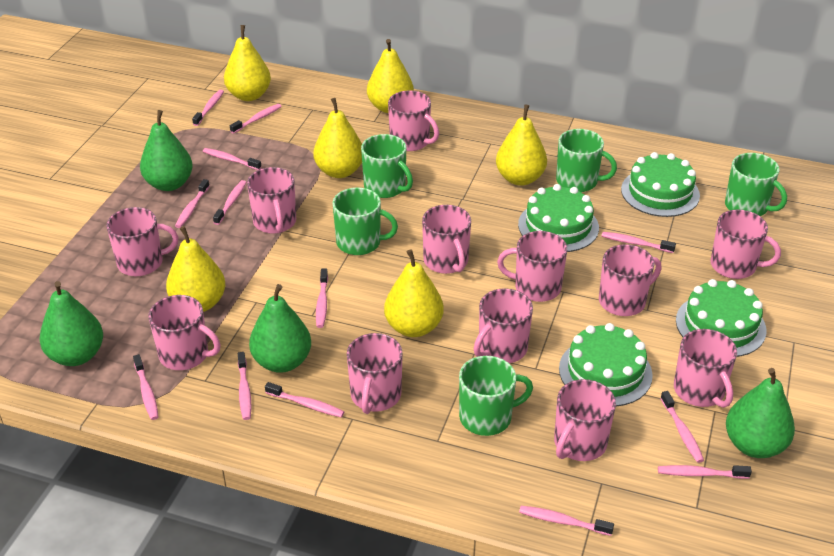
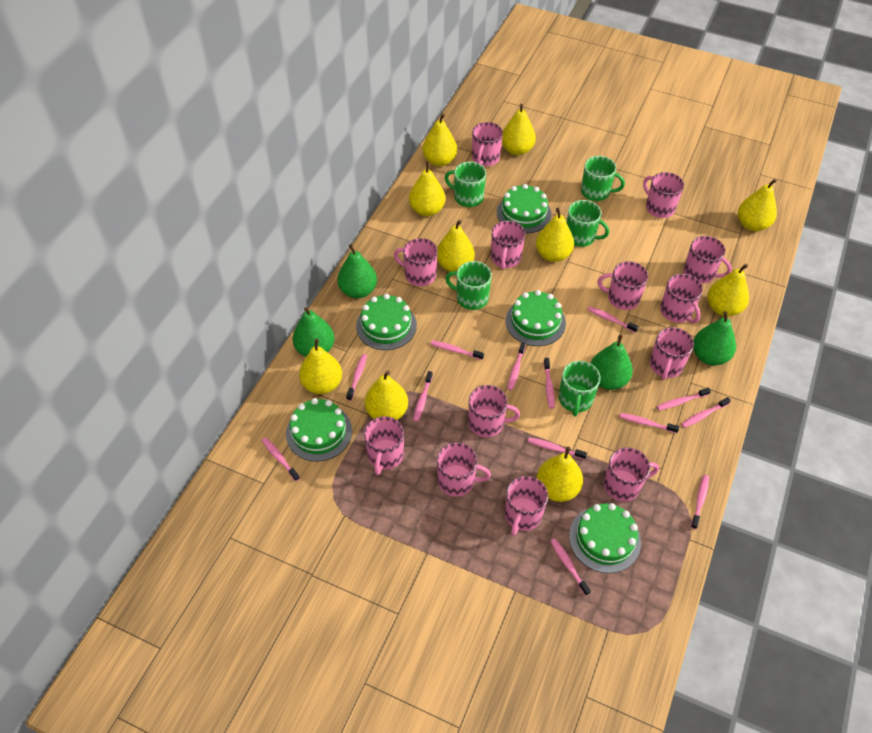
green cake: 4 -> 5
pink mug: 12 -> 13
yellow pear: 6 -> 10

